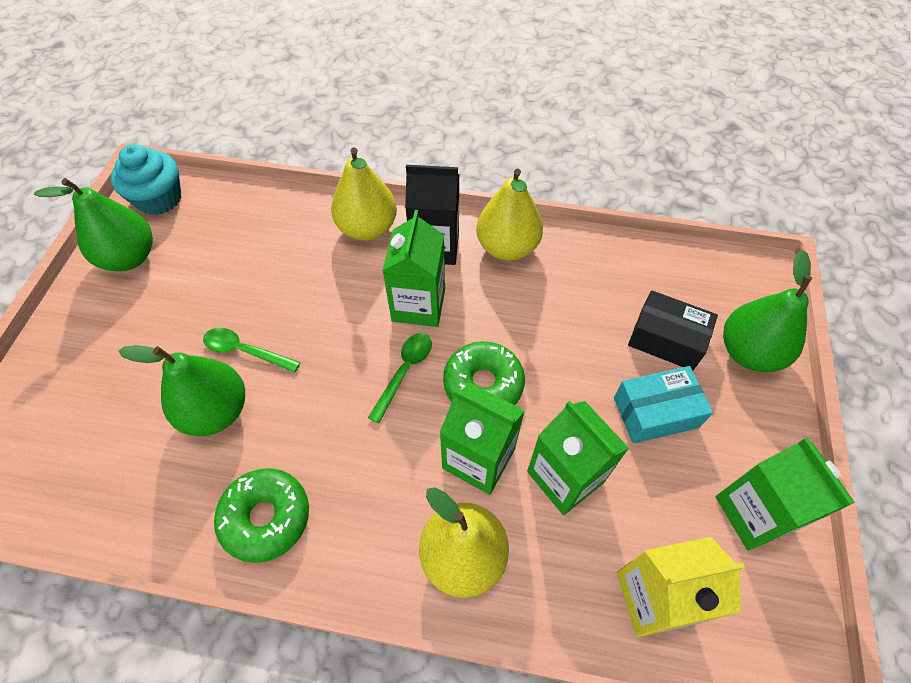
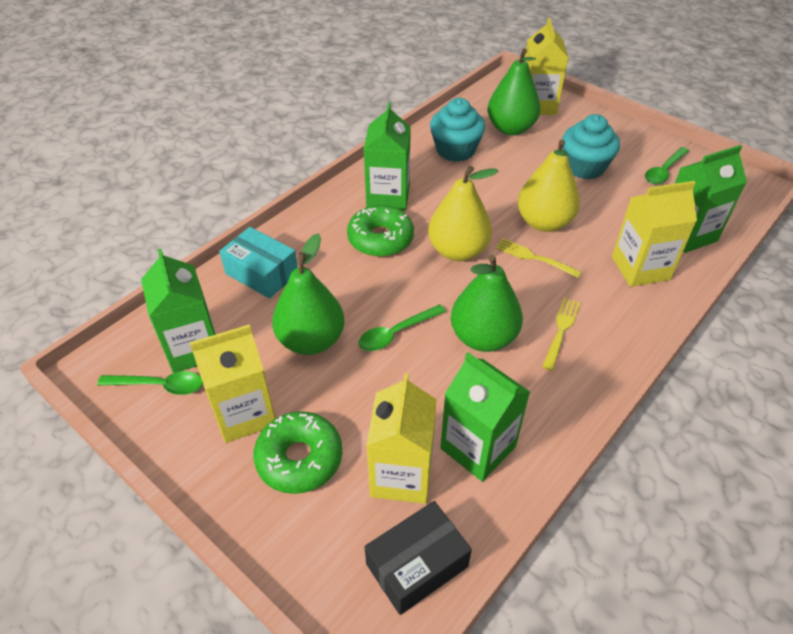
black carton: 1 -> 0
green spoon: 2 -> 3
turquoise cupcake: 1 -> 2
yellow carton: 1 -> 4
yellow fork: 0 -> 2
yellow pear: 3 -> 2

